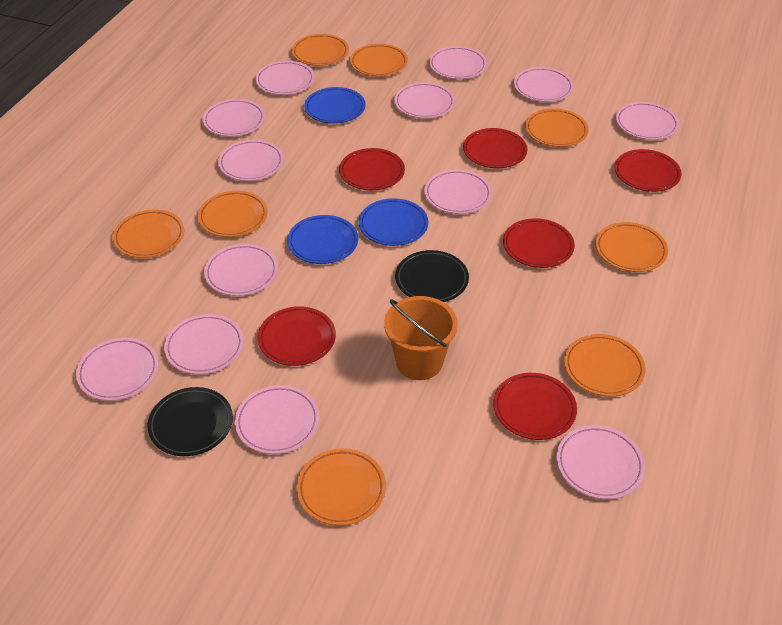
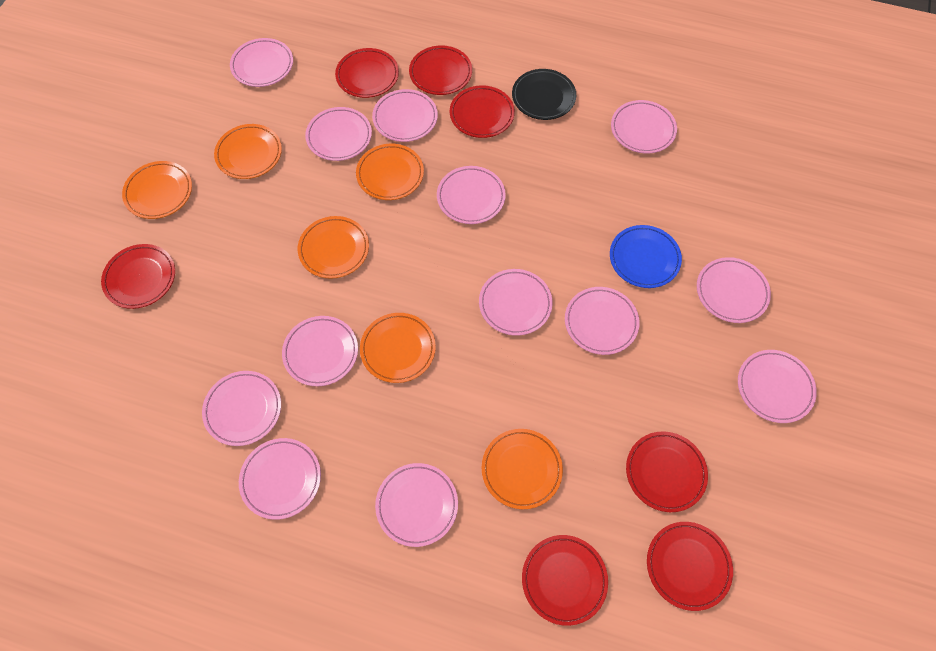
black plate: 2 -> 1
blue plate: 3 -> 1
orange bucket: 1 -> 0
orange plate: 8 -> 6
red plate: 6 -> 7

